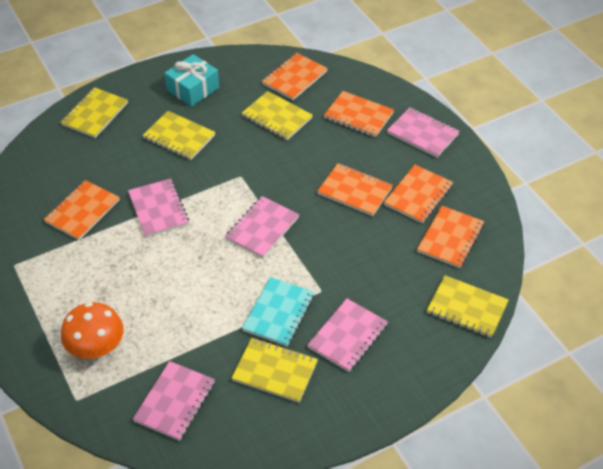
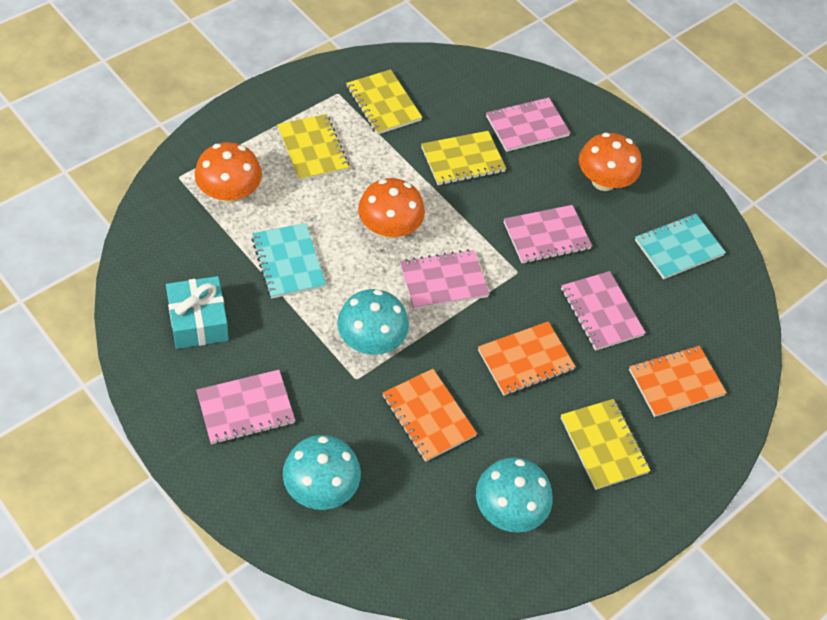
orange mushroom: 1 -> 3
orange notebook: 6 -> 3
turquoise mushroom: 0 -> 3
turquoise notebook: 1 -> 2
yellow notebook: 5 -> 4

